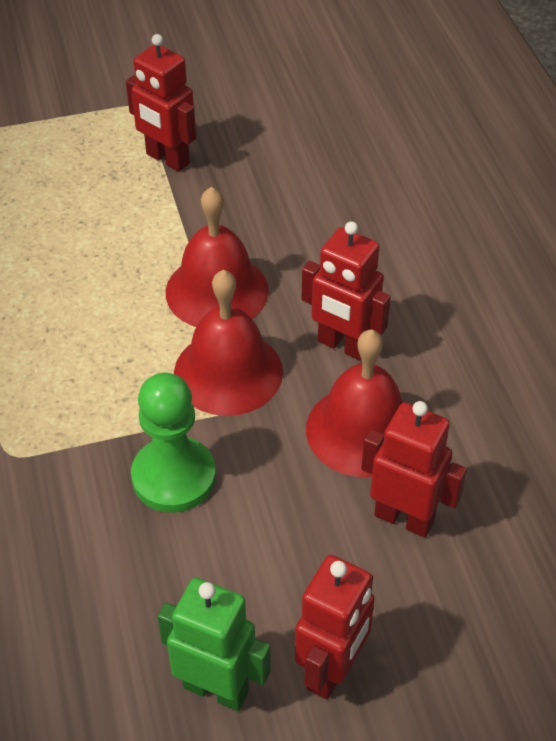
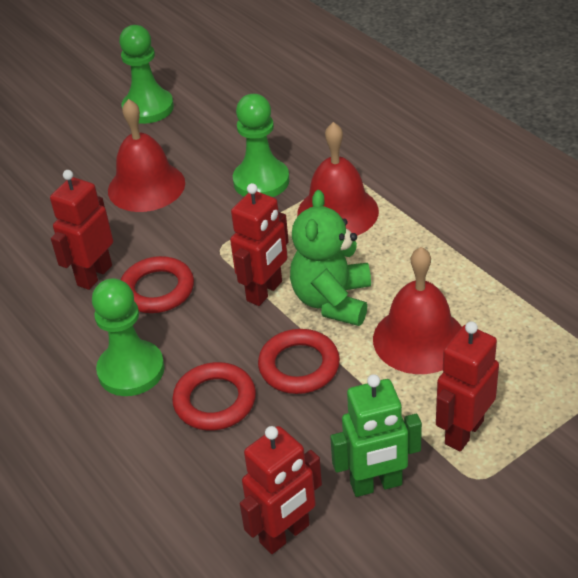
green pawn: 1 -> 3
green teddy bear: 0 -> 1
red ring: 0 -> 3

